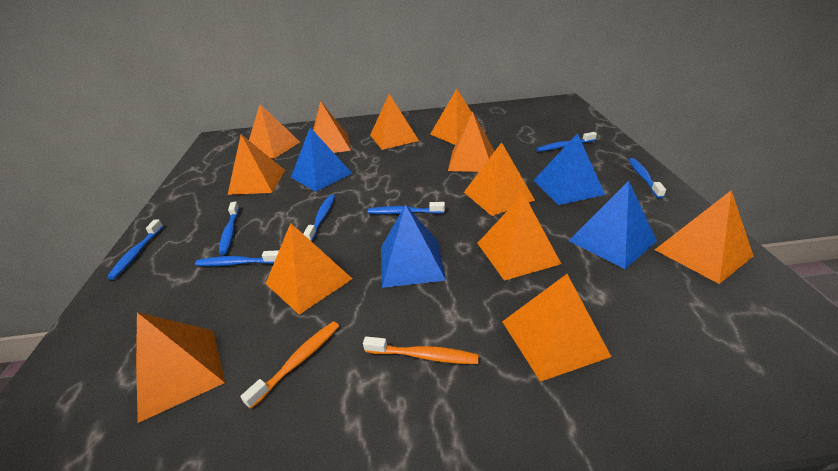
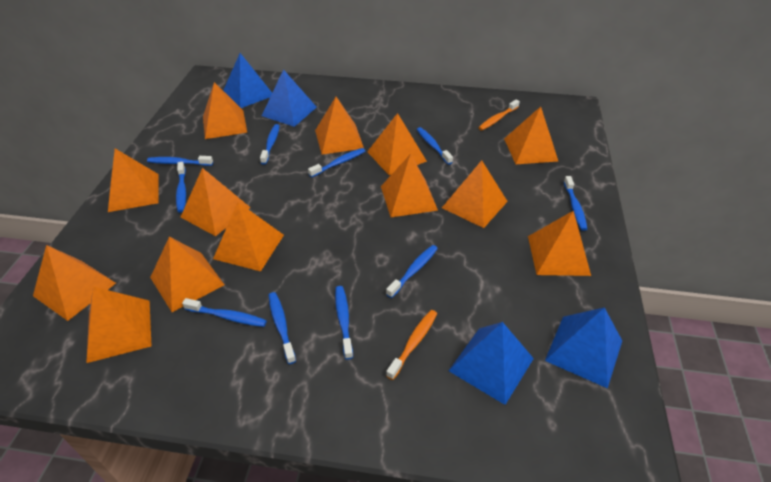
blue toothbrush: 7 -> 10
orange pyramid: 12 -> 13

